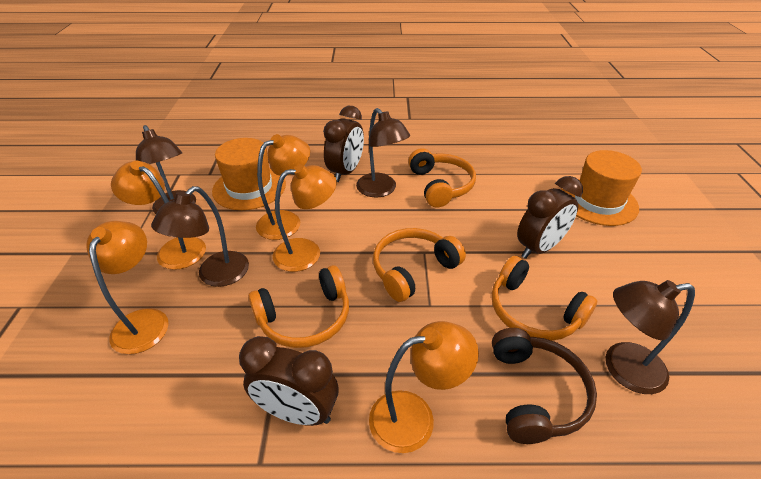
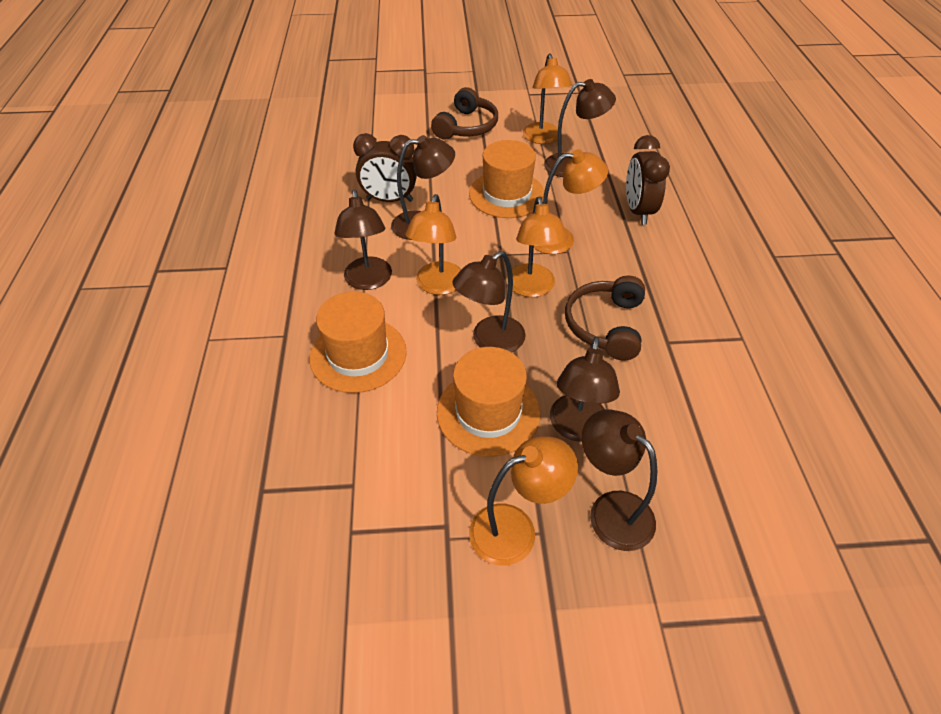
brown clock: 3 -> 2
brown headphones: 1 -> 2
brown lamp: 4 -> 6
orange hat: 2 -> 3
orange headphones: 4 -> 0

